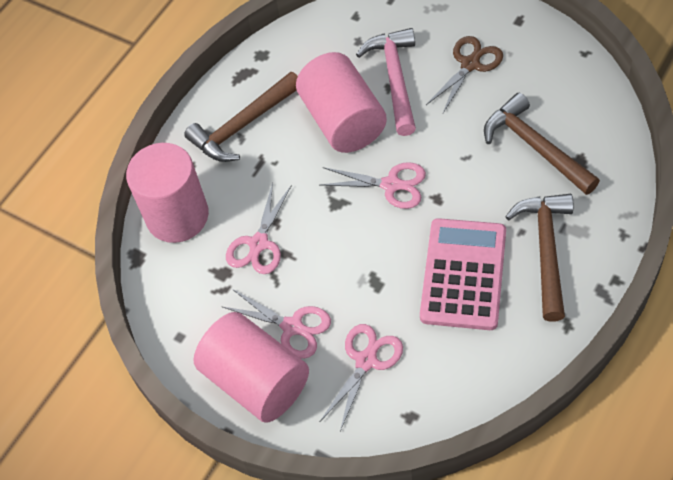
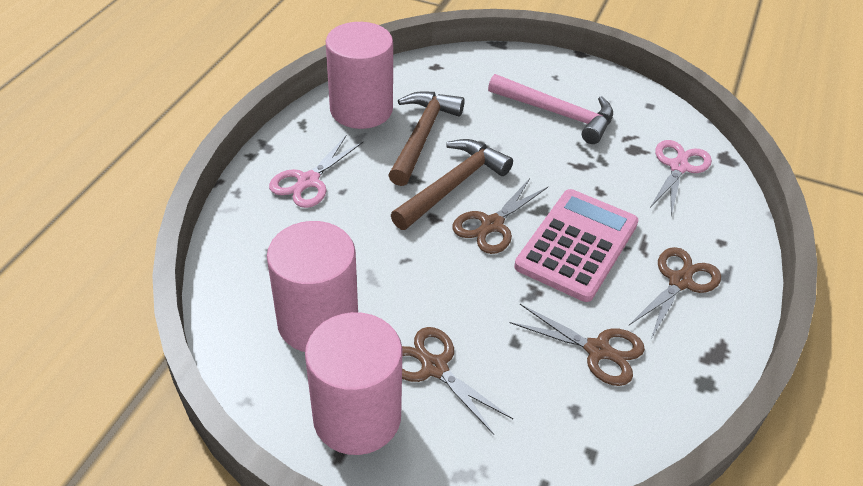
brown hammer: 3 -> 2
brown scissors: 1 -> 4
pink scissors: 4 -> 2

